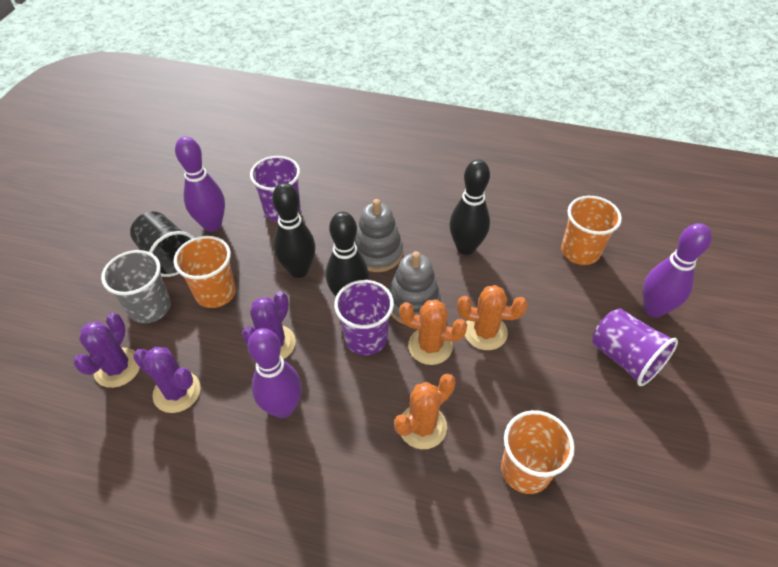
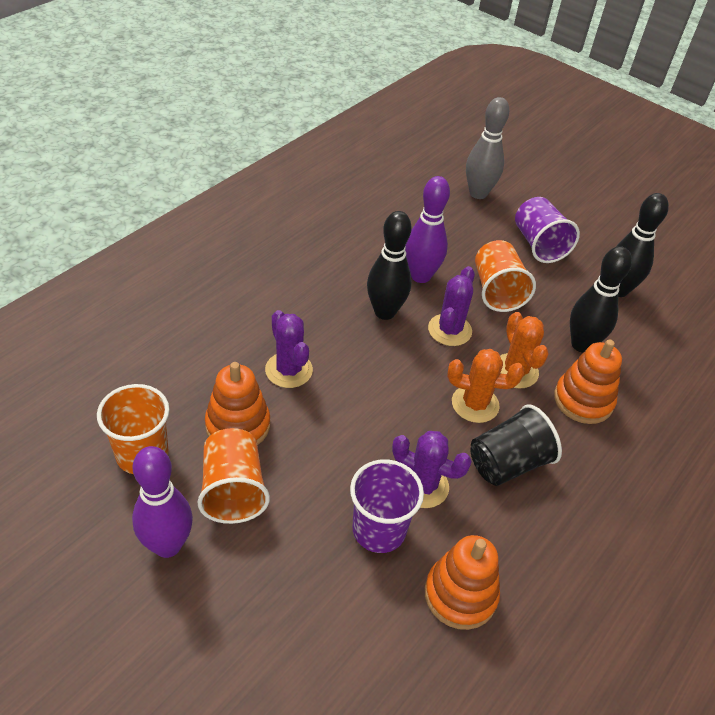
grey bowling pin: 0 -> 1
grey cup: 1 -> 0
grey stacking toy: 2 -> 0
orange cactus: 3 -> 2
orange stacking toy: 0 -> 3
purple bowling pin: 3 -> 2
purple cup: 3 -> 2

